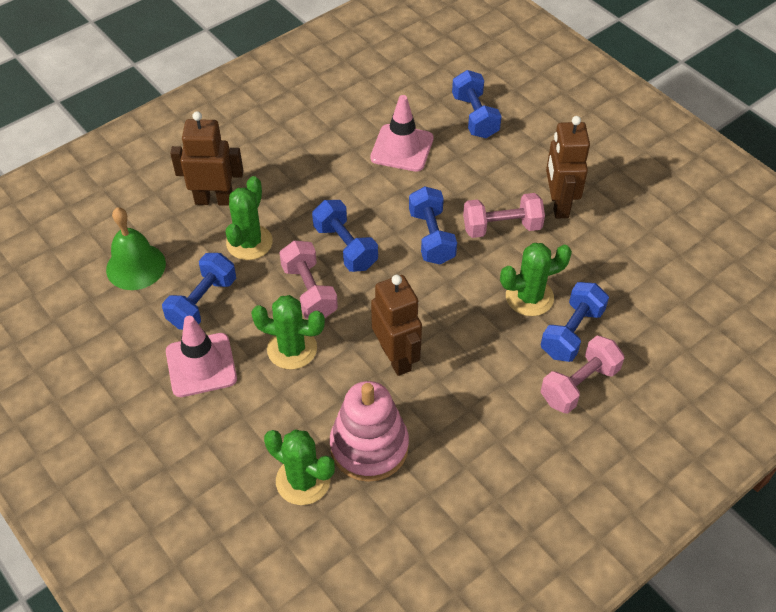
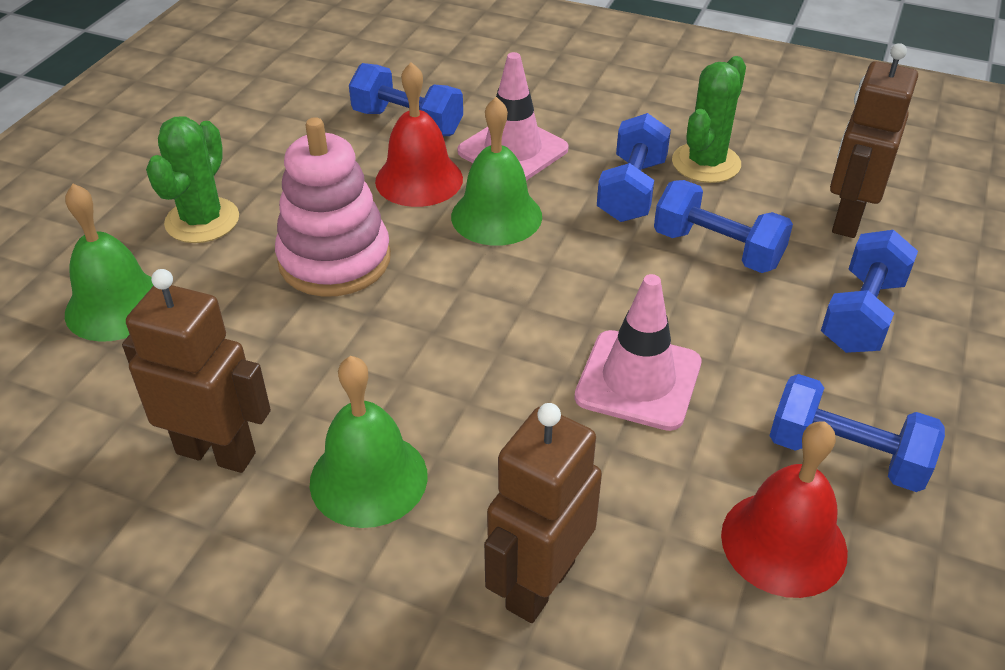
green bell: 1 -> 3
green cactus: 4 -> 2
pink dumbbell: 3 -> 0
red bell: 0 -> 2

